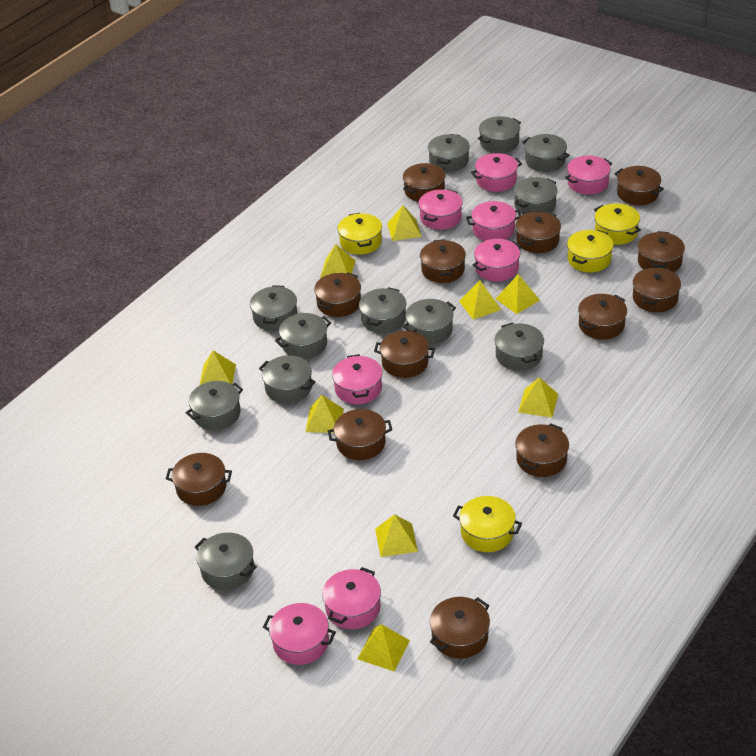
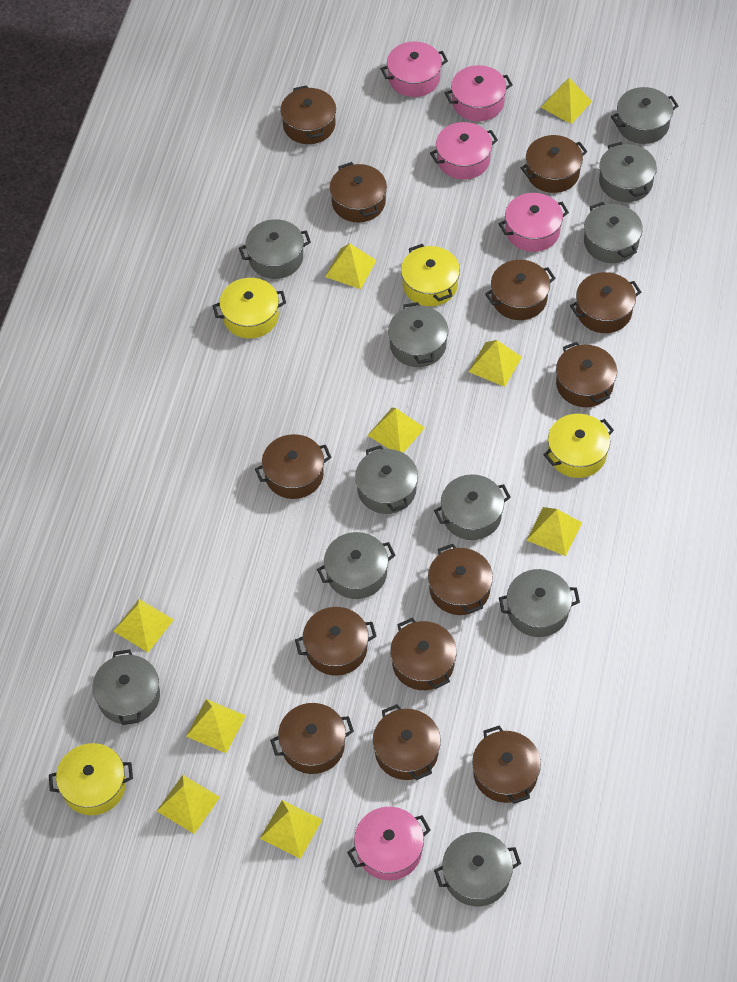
grey pot: 12 -> 11
pink pot: 8 -> 5

